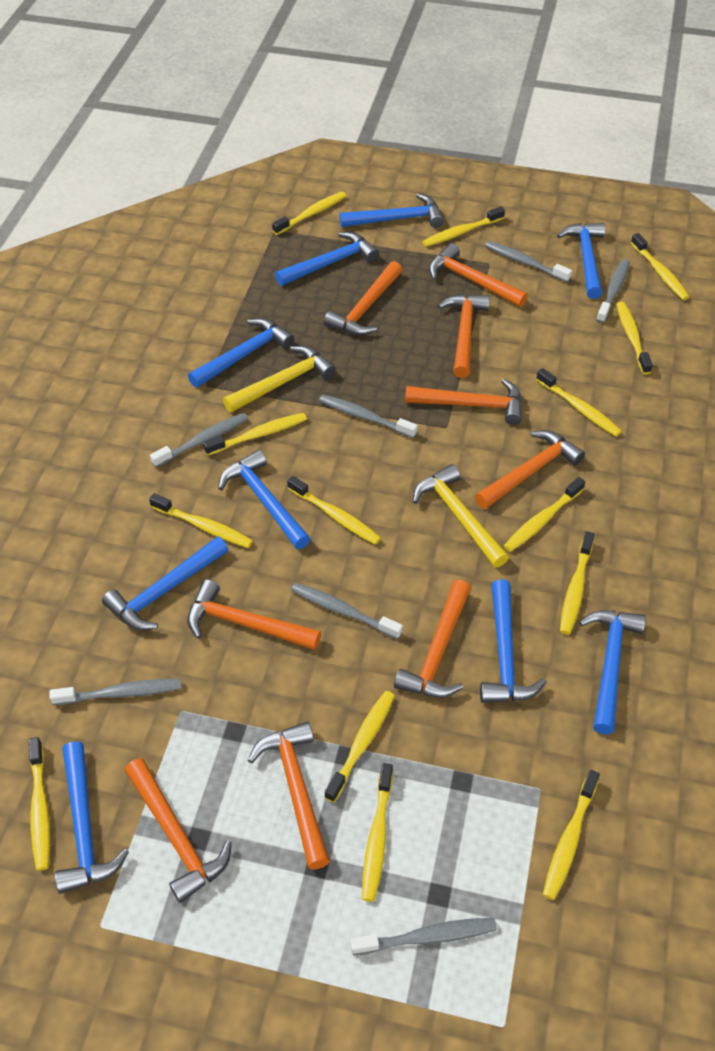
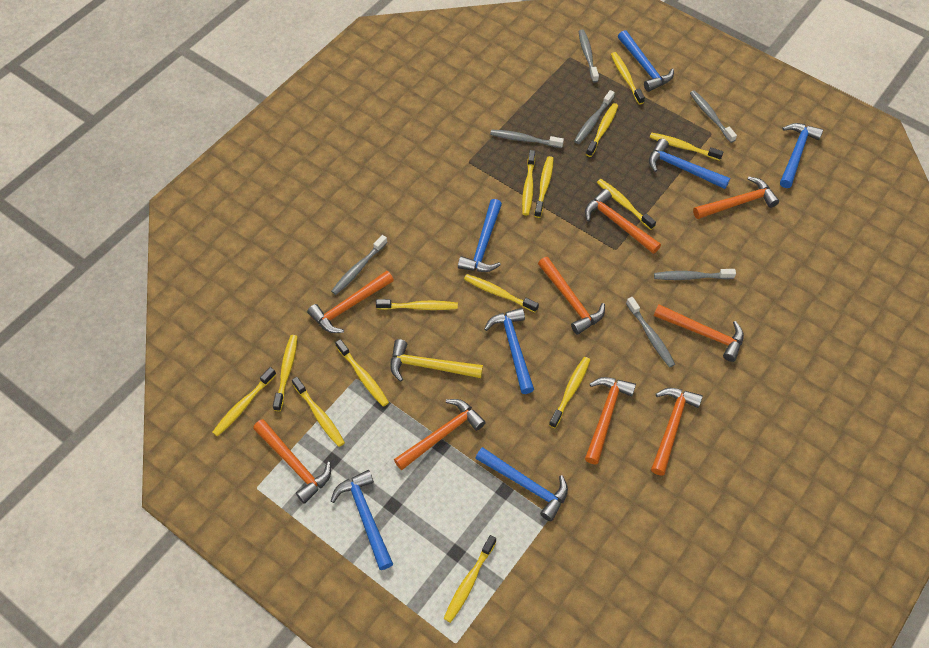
blue hammer: 9 -> 7
yellow hammer: 2 -> 1

